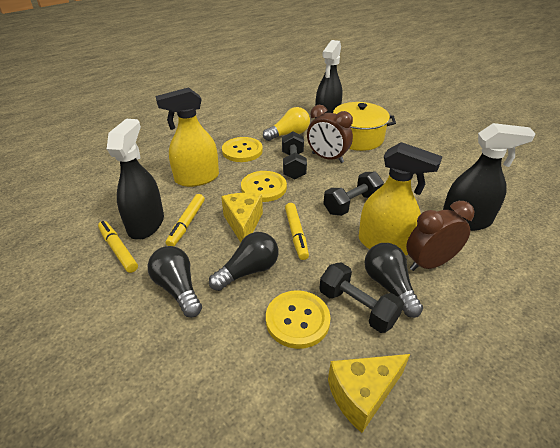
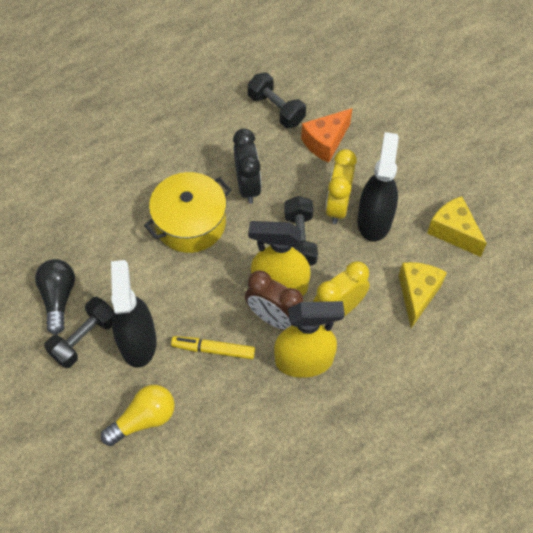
black clock: 0 -> 1
black light bulb: 3 -> 1
black spray bottle: 3 -> 2
brown clock: 2 -> 1
orange cheese: 0 -> 1
yellow button: 3 -> 0
yellow clock: 0 -> 2
yellow marker: 3 -> 1

